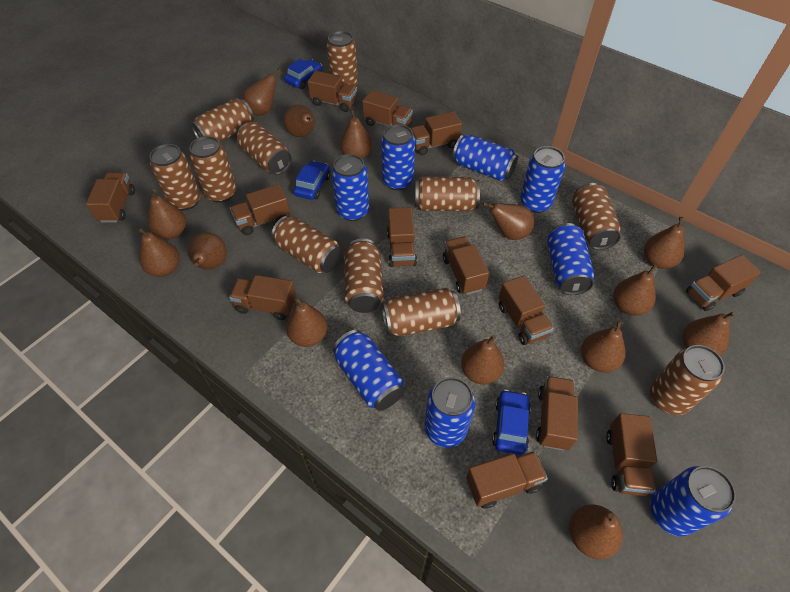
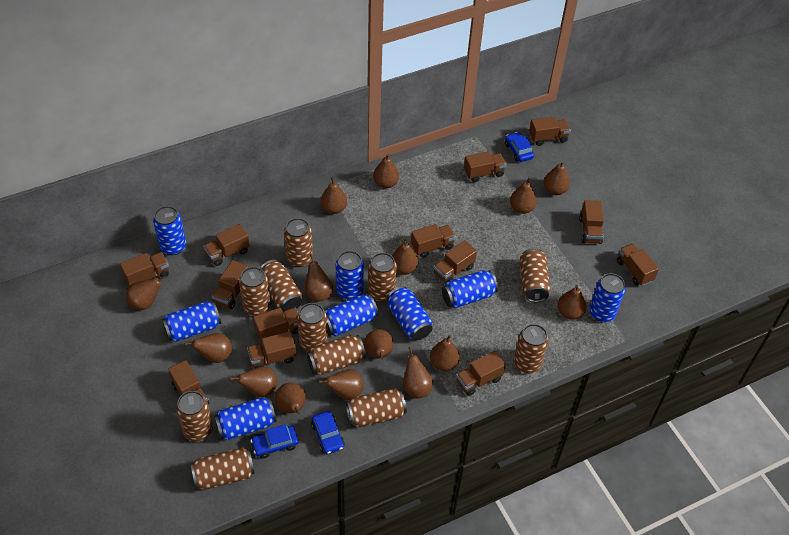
brown pear: 14 -> 15

